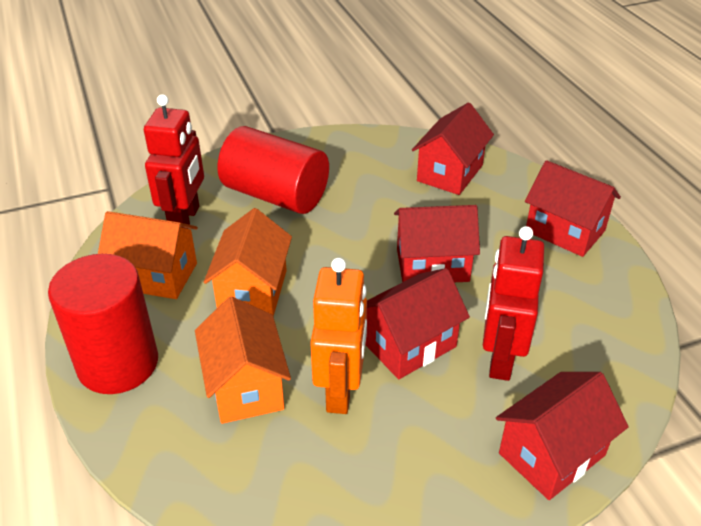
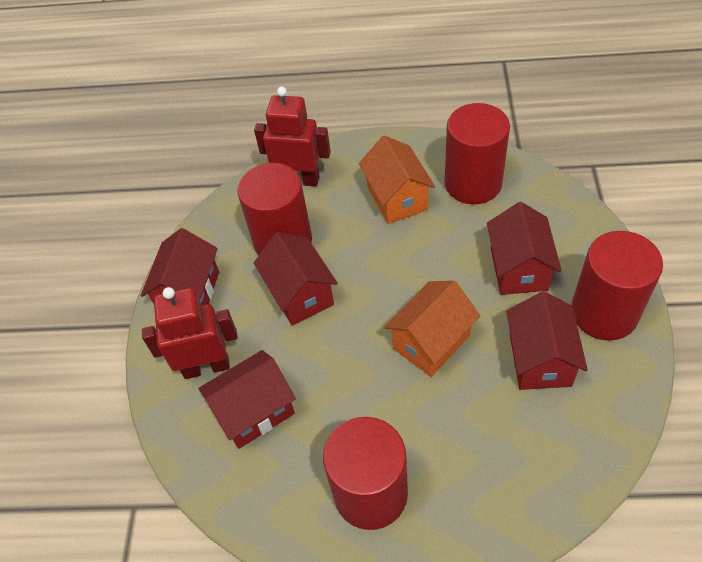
orange house: 3 -> 2
orange robot: 1 -> 0
red cylinder: 2 -> 4

